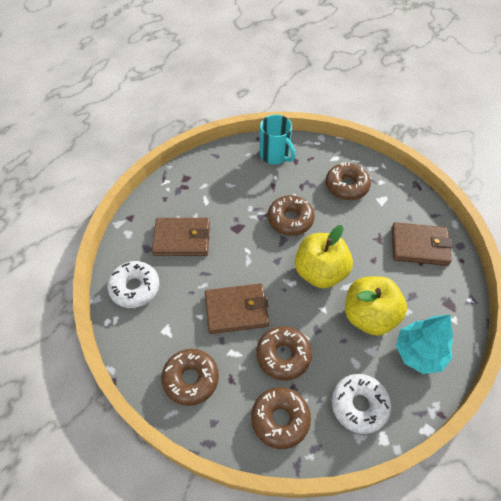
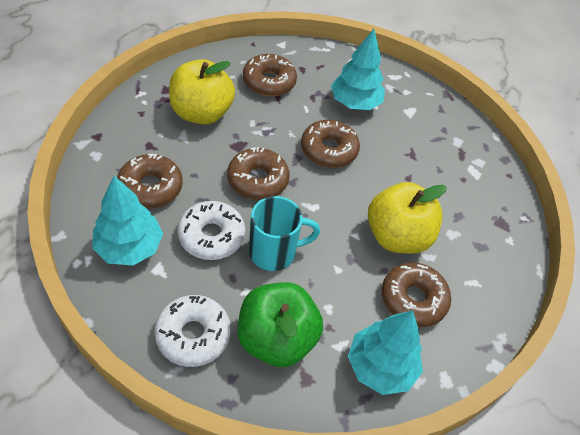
brown wallet: 3 -> 0
green apple: 0 -> 1
turquoise tree: 1 -> 3

